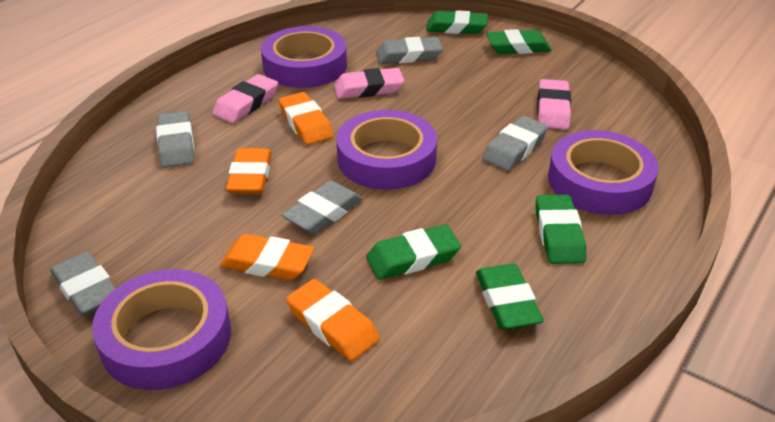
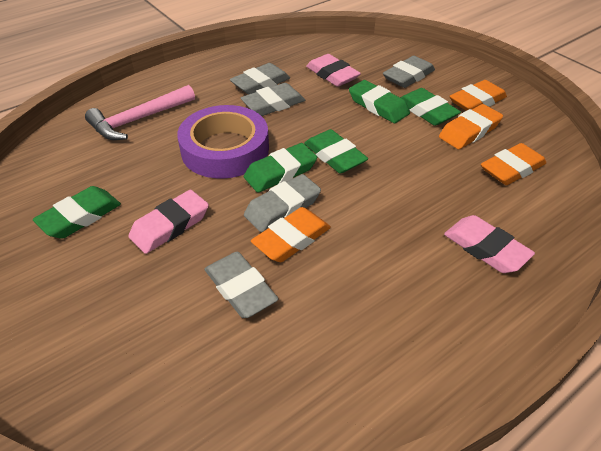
pink hammer: 0 -> 1
purple tape: 4 -> 1

